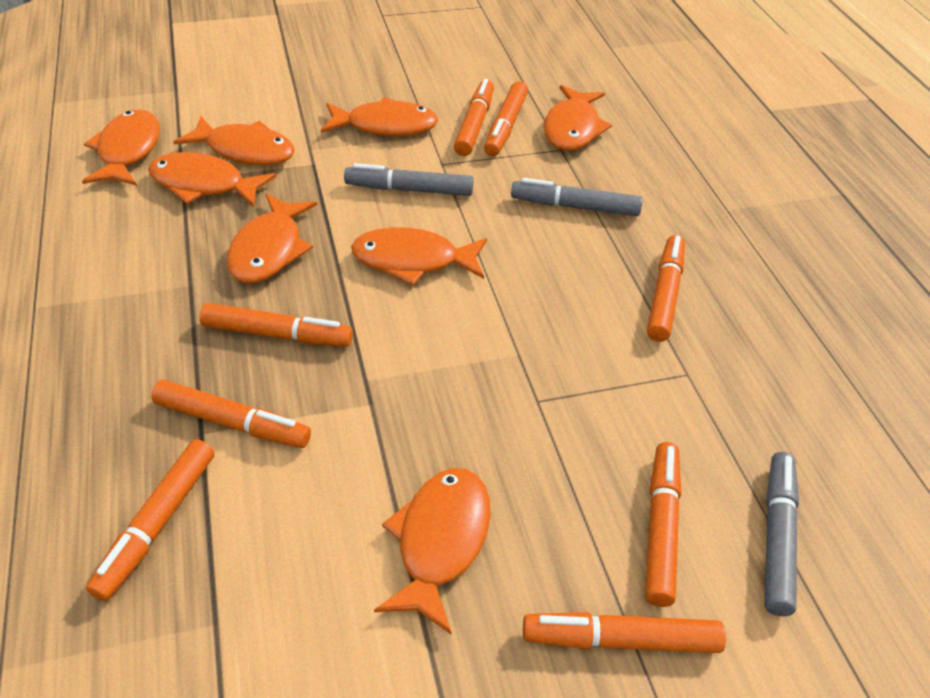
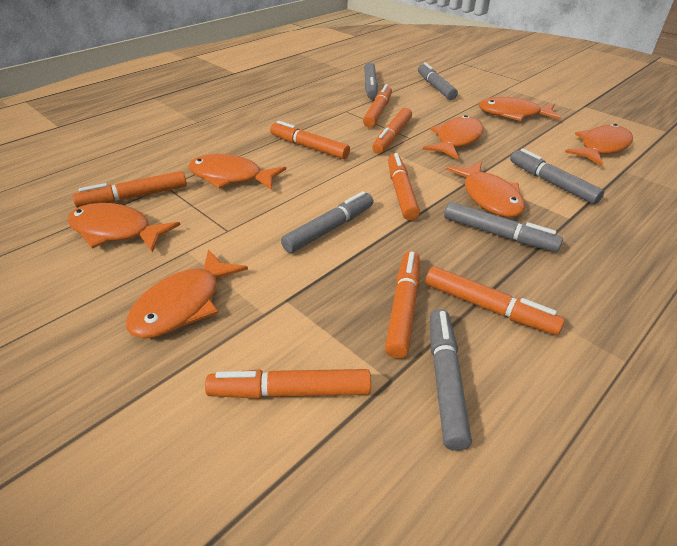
grey marker: 3 -> 6
orange fish: 8 -> 7

